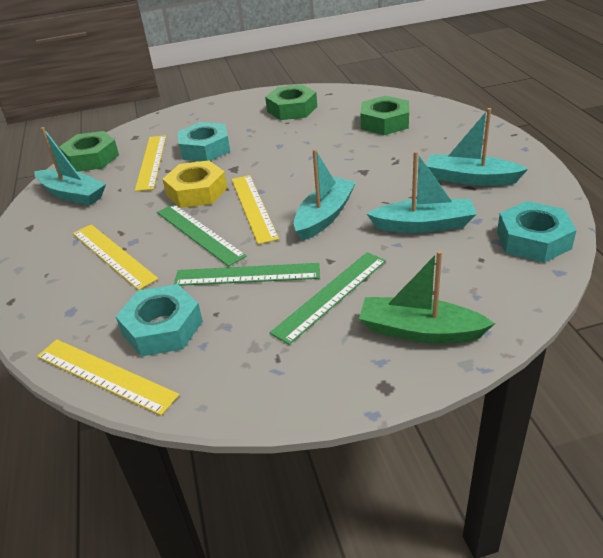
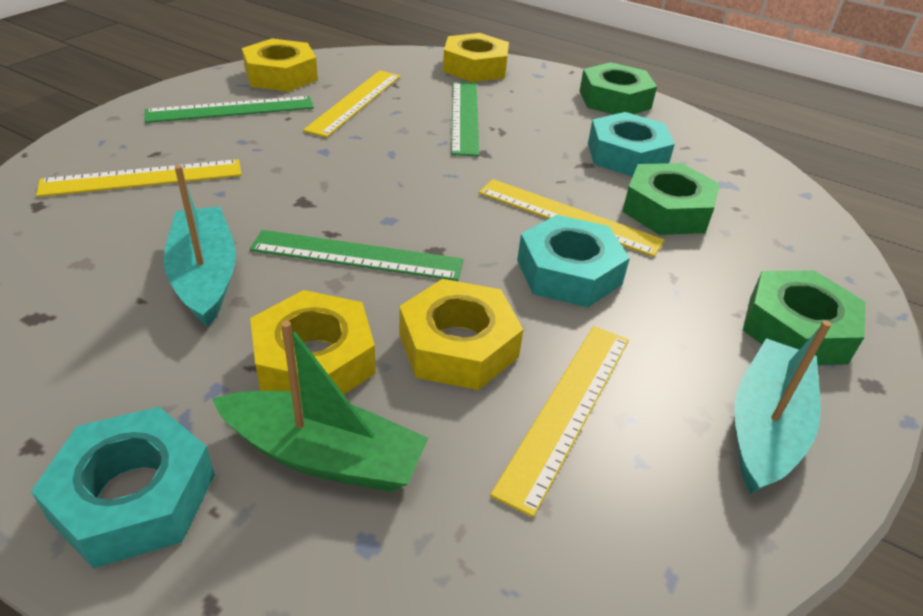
turquoise boat: 4 -> 2
yellow nut: 1 -> 4

